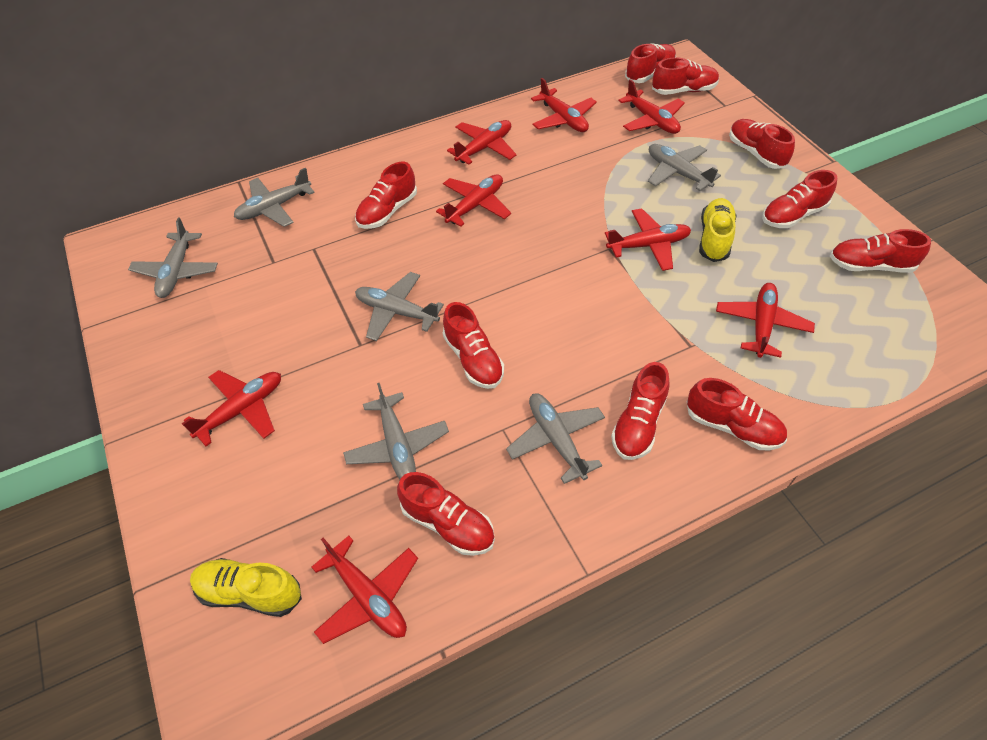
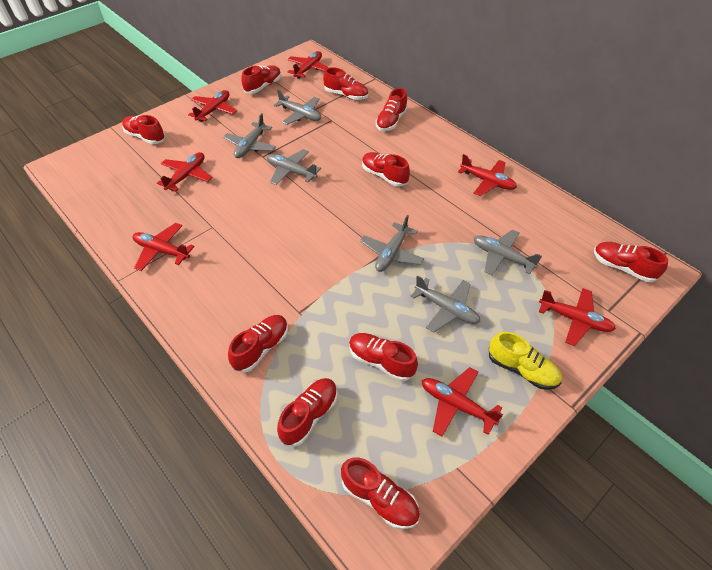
red plane: 8 -> 7
yellow shoe: 2 -> 1

